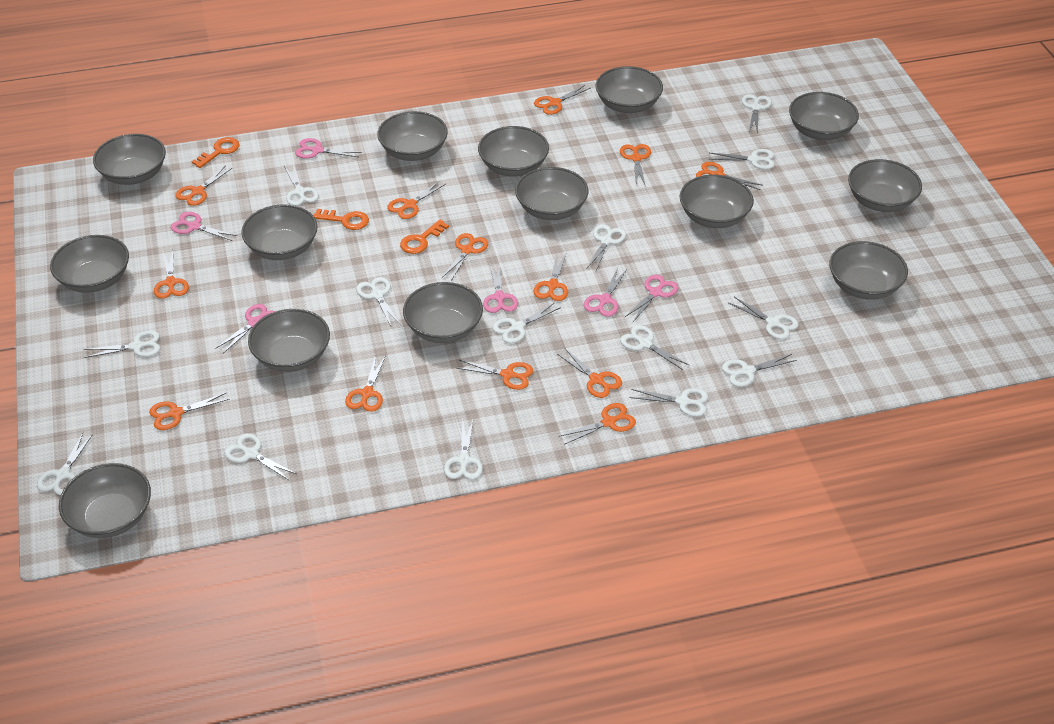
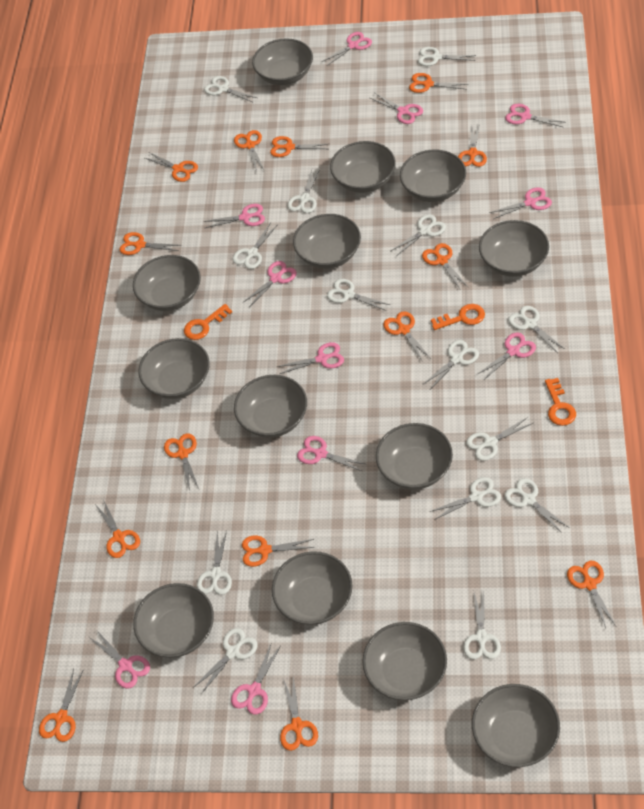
grey bowl: 14 -> 13
orange scissors: 13 -> 14
pink scissors: 6 -> 11

